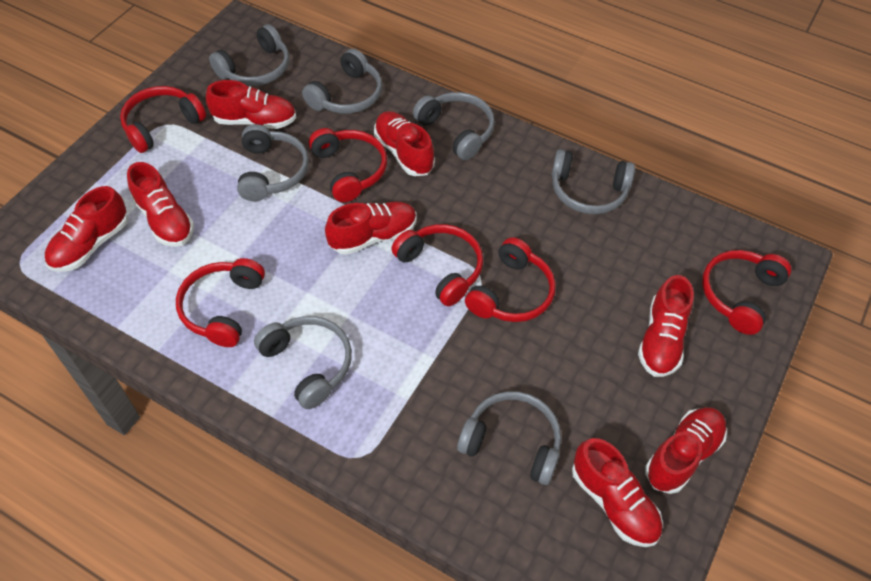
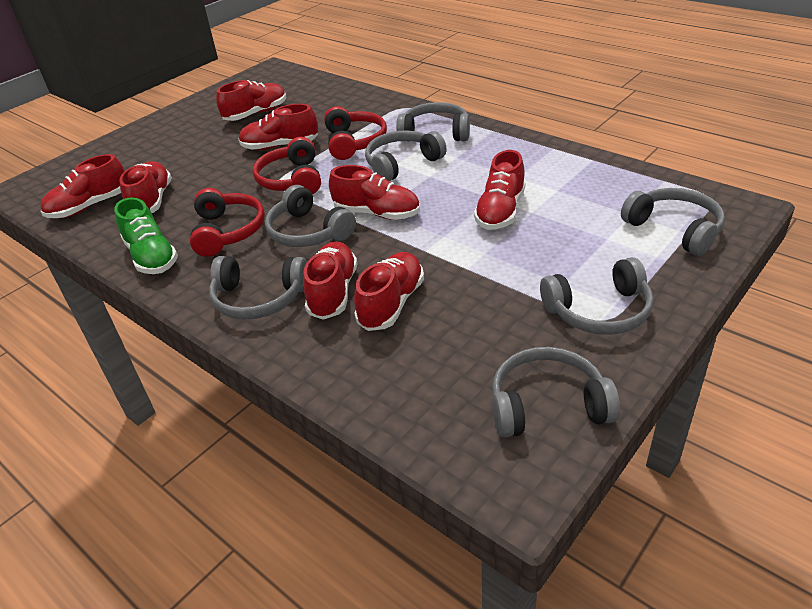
green shoe: 0 -> 1
red headphones: 6 -> 3

